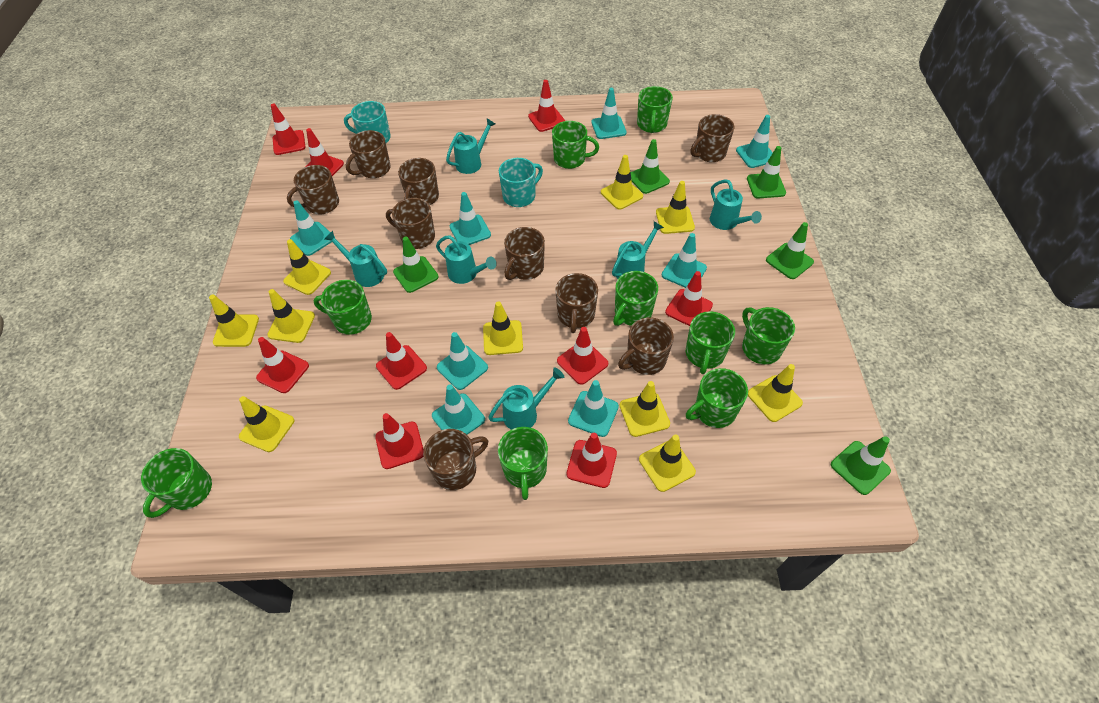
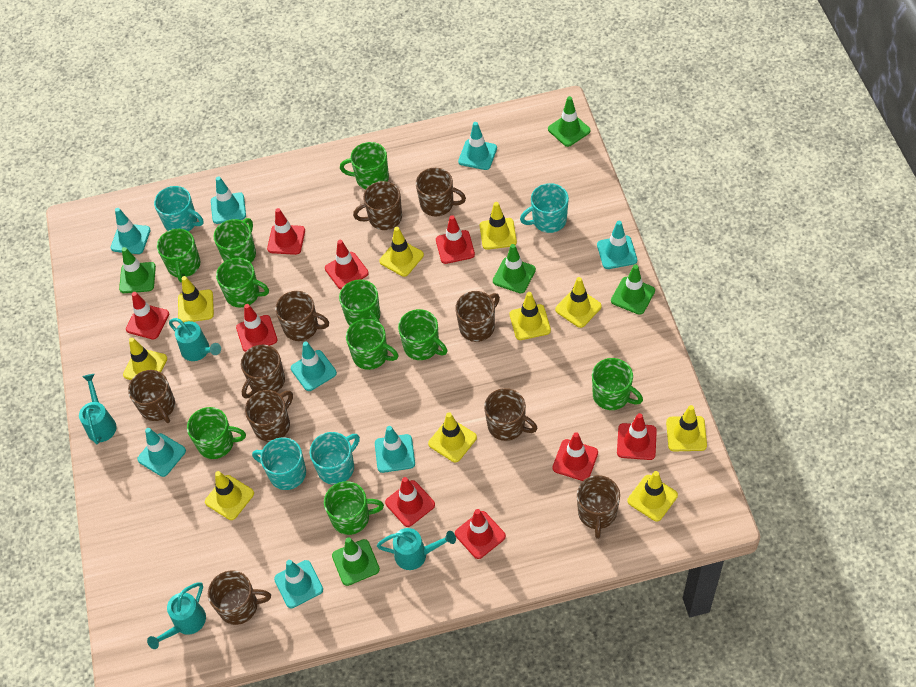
brown mug: 9 -> 10
green mug: 9 -> 10
turquoise mug: 2 -> 4
turquoise watering can: 6 -> 4

